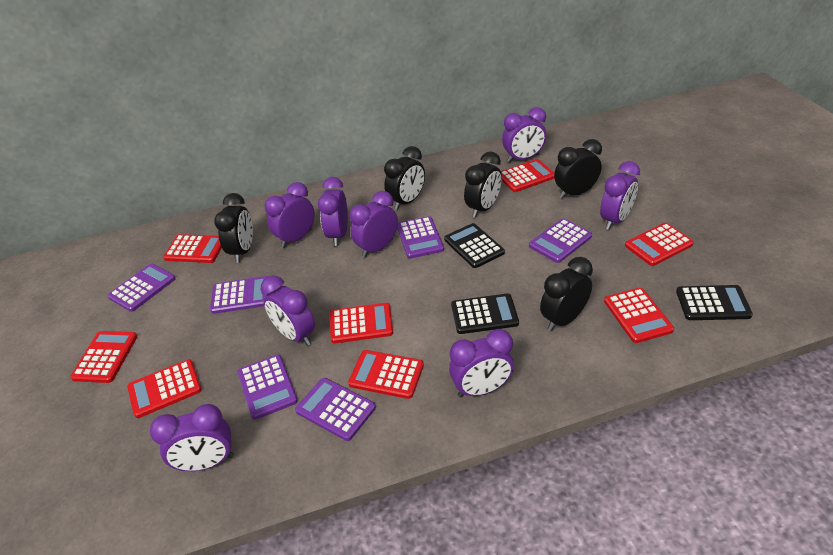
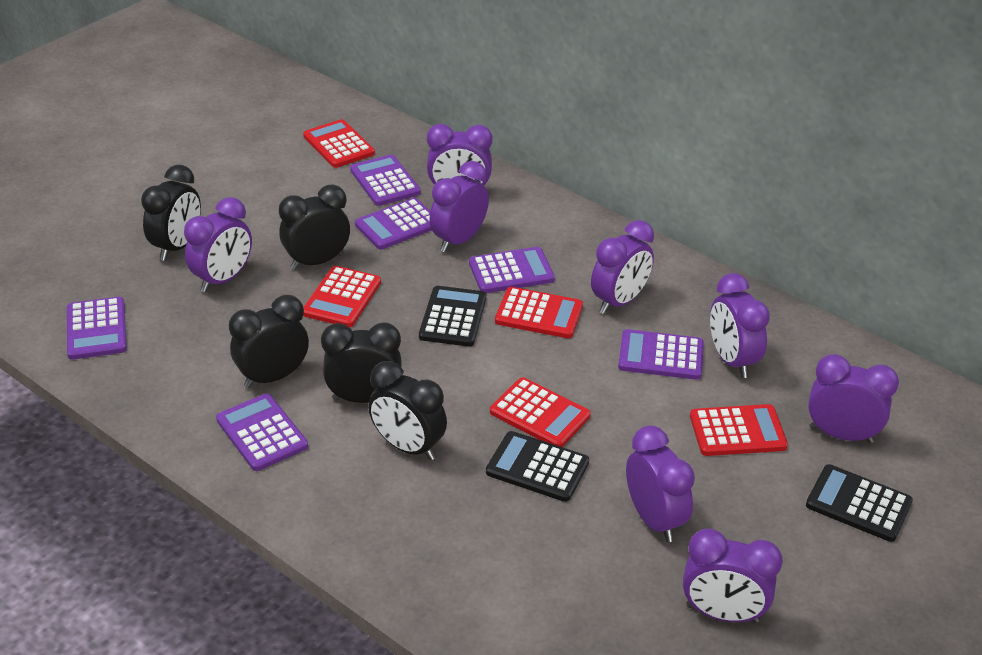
red calculator: 8 -> 5

